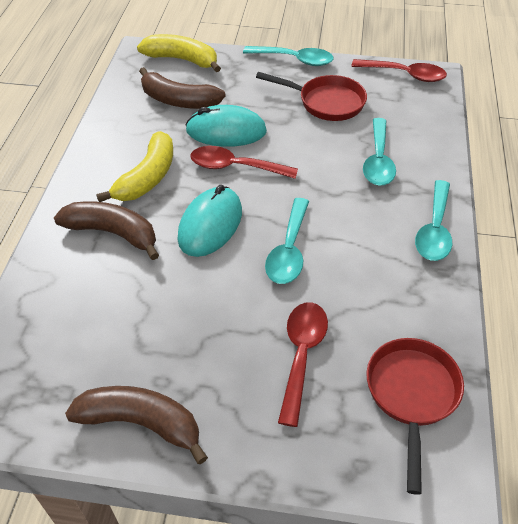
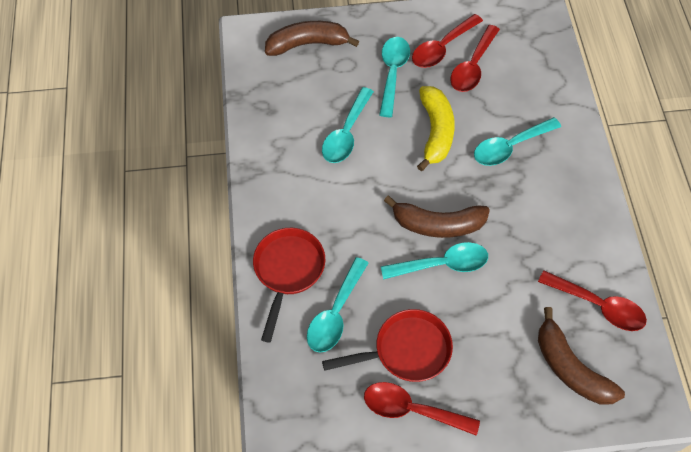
red spoon: 3 -> 4
turquoise mouse: 2 -> 0
turquoise spoon: 4 -> 5
yellow banana: 2 -> 1

